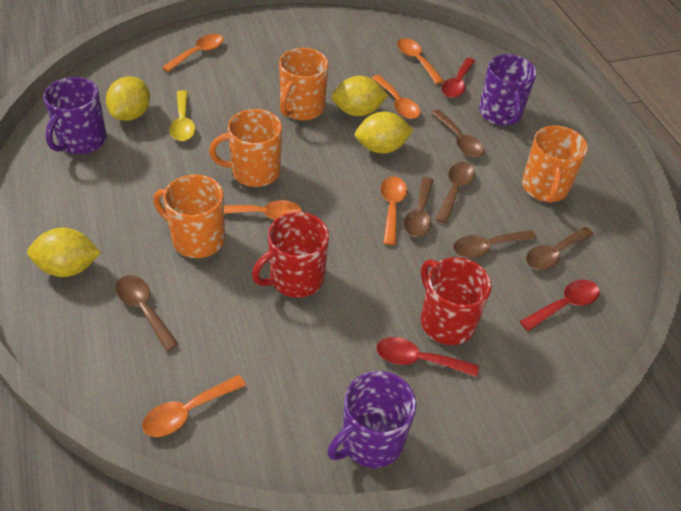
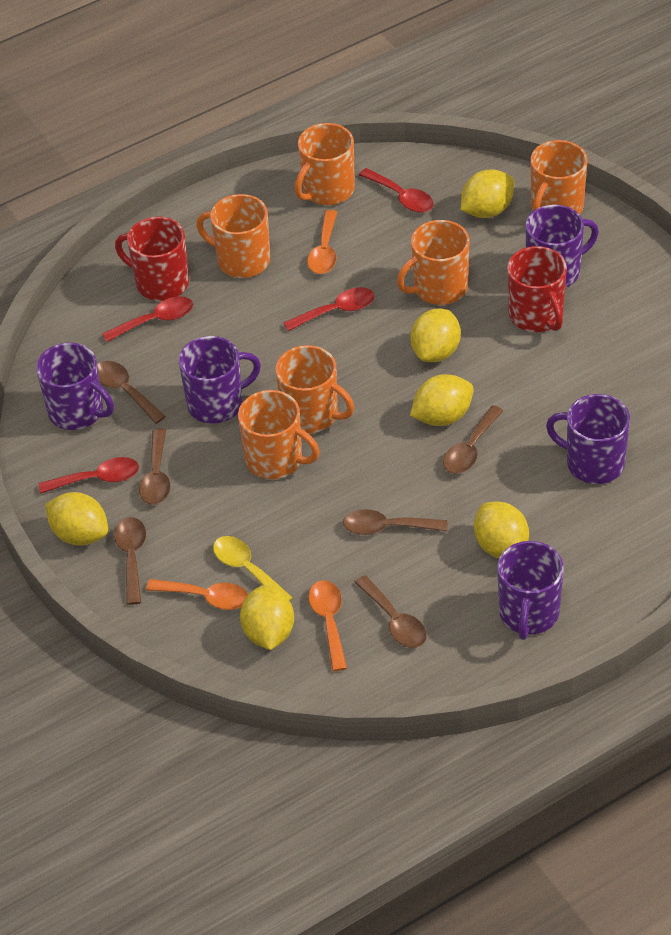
orange mug: 4 -> 6
orange spoon: 6 -> 3
purple mug: 3 -> 5
red spoon: 3 -> 4
yellow lemon: 4 -> 6

